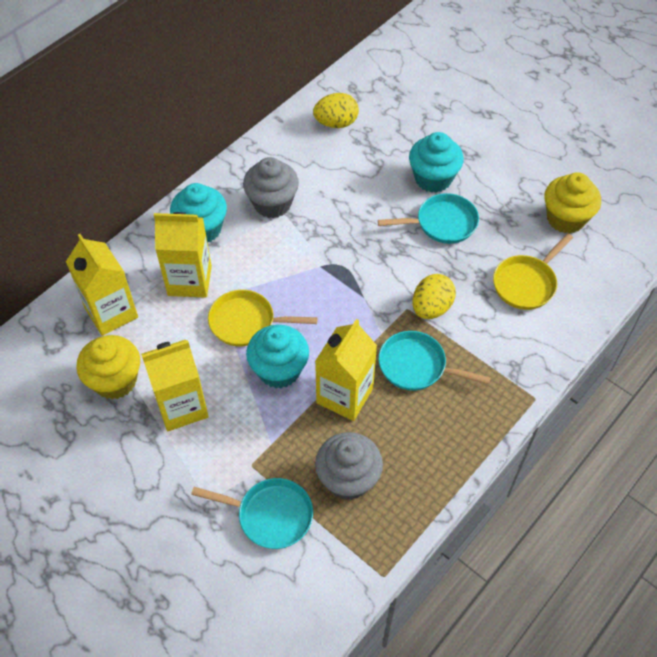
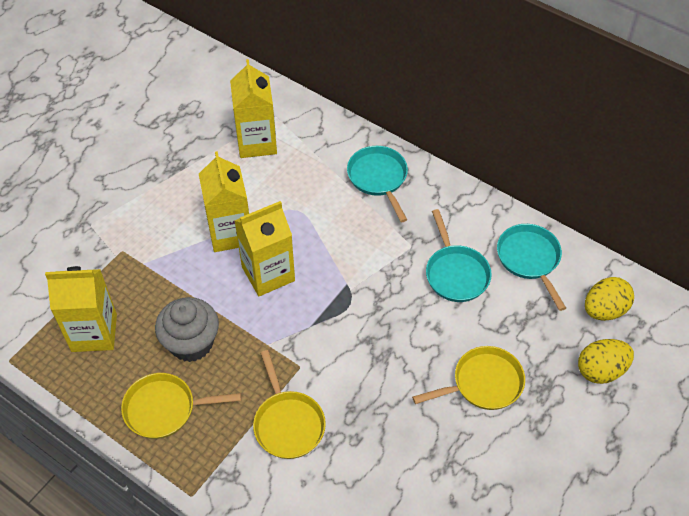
grey cupcake: 2 -> 1
turquoise cupcake: 3 -> 0
yellow cupcake: 2 -> 0
yellow pan: 2 -> 3

